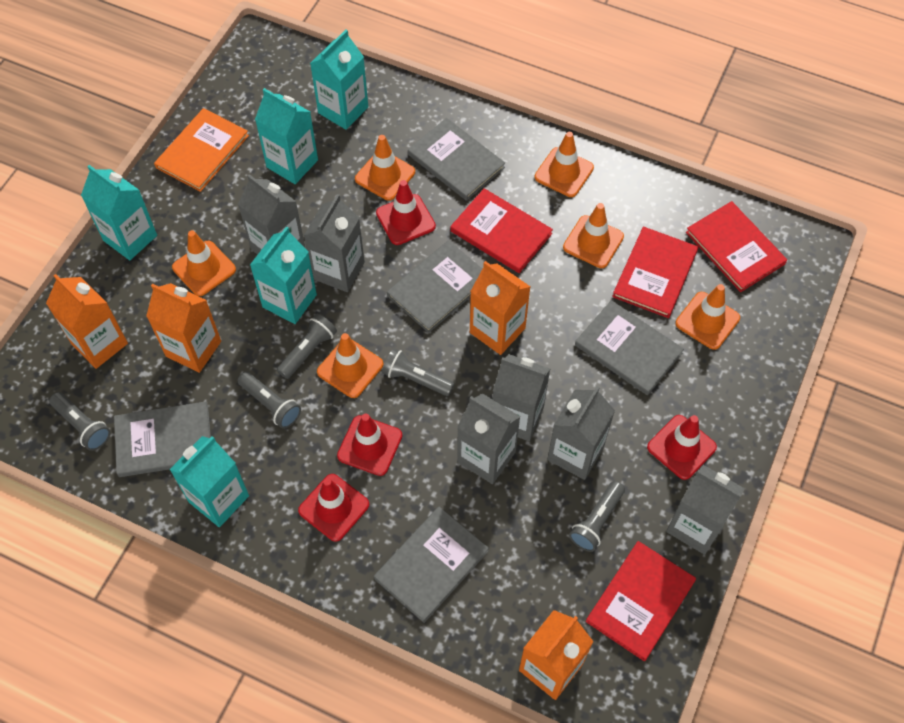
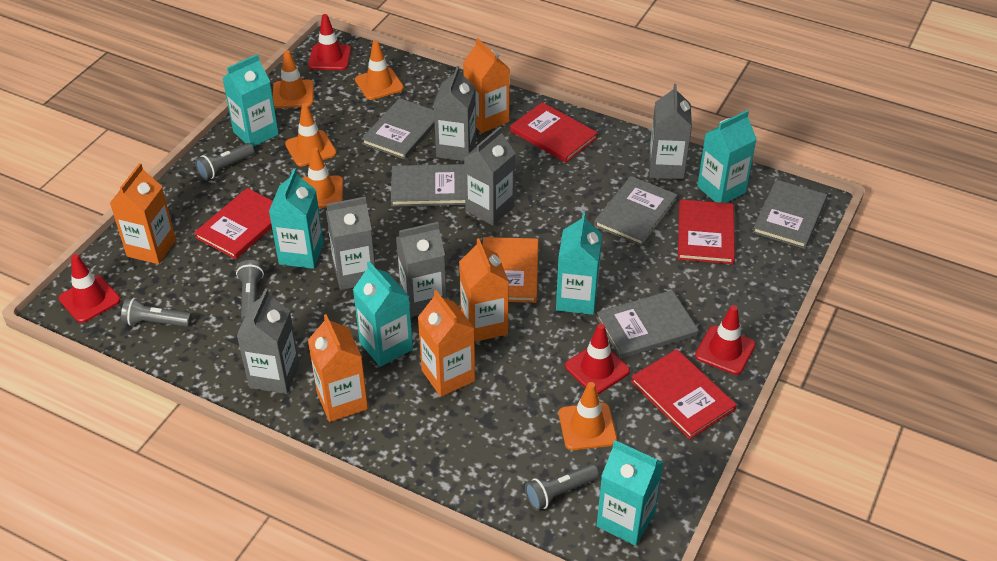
grey flashlight: 5 -> 4
orange carton: 4 -> 5
orange traffic cone: 6 -> 5
turquoise carton: 5 -> 6

